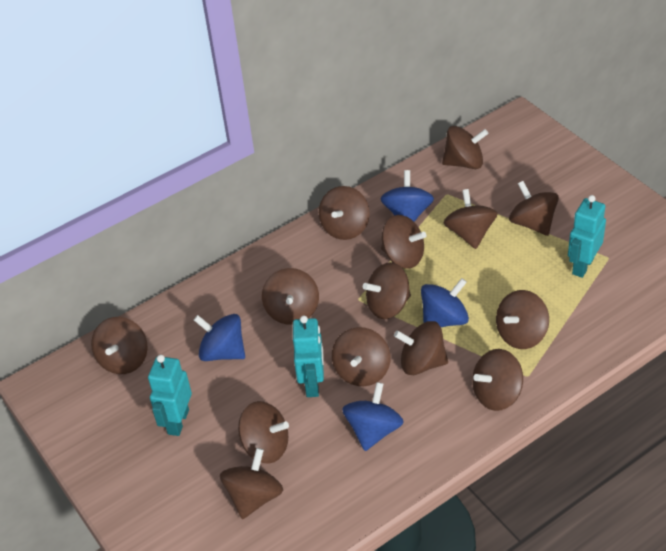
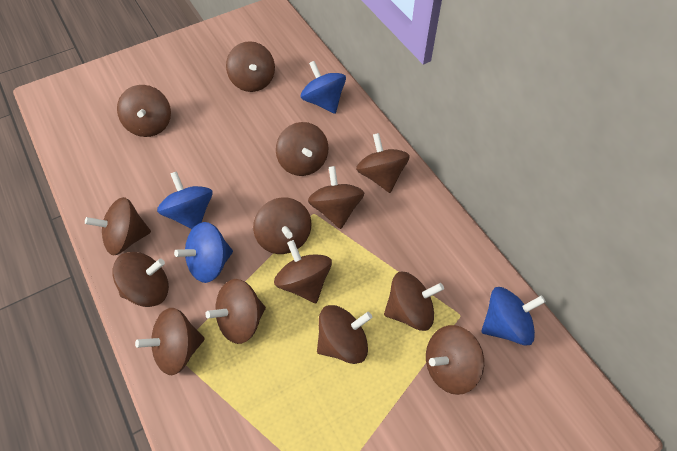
turquoise robot: 3 -> 0

